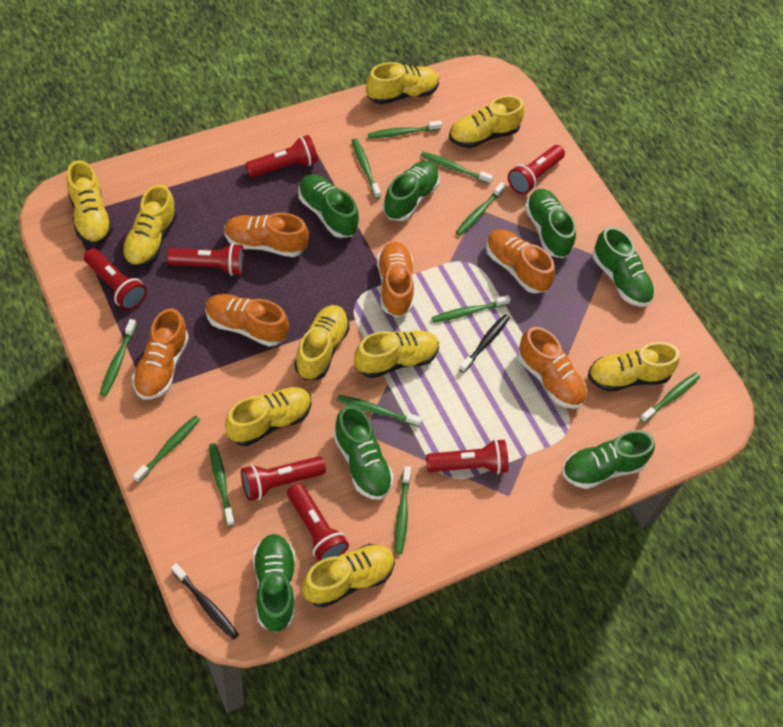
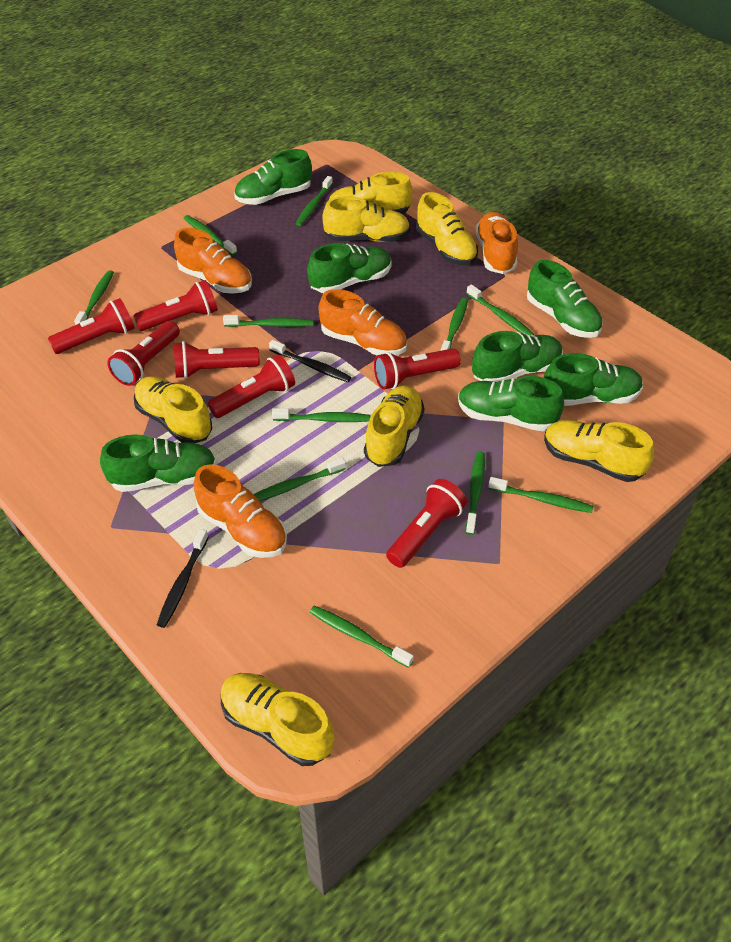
orange shoe: 6 -> 4
yellow shoe: 9 -> 7

